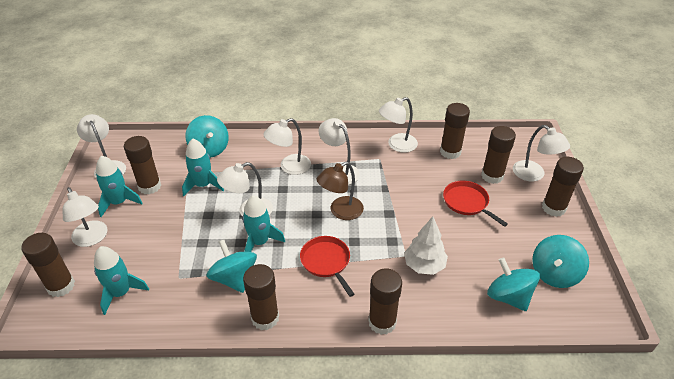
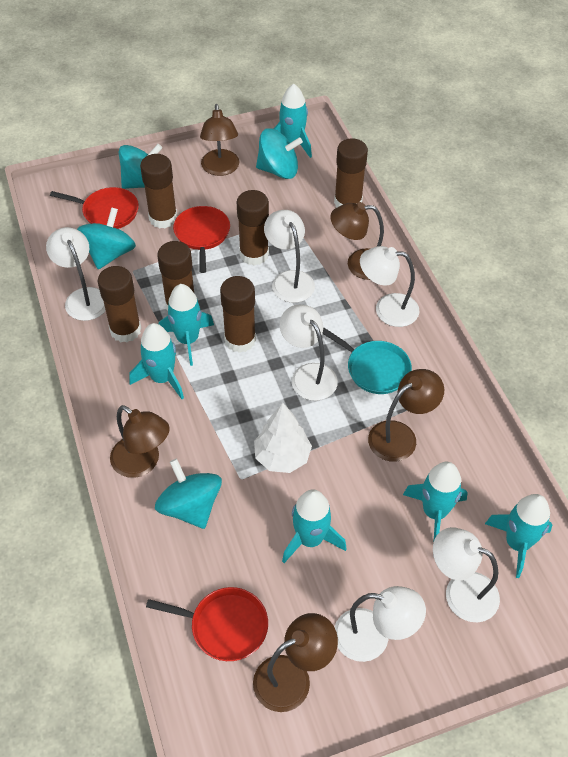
brown glue stick: 7 -> 6
brown lamp: 1 -> 5
red pan: 2 -> 3
turquoise pan: 0 -> 1
turquoise rocket: 4 -> 6
white lamp: 7 -> 6

